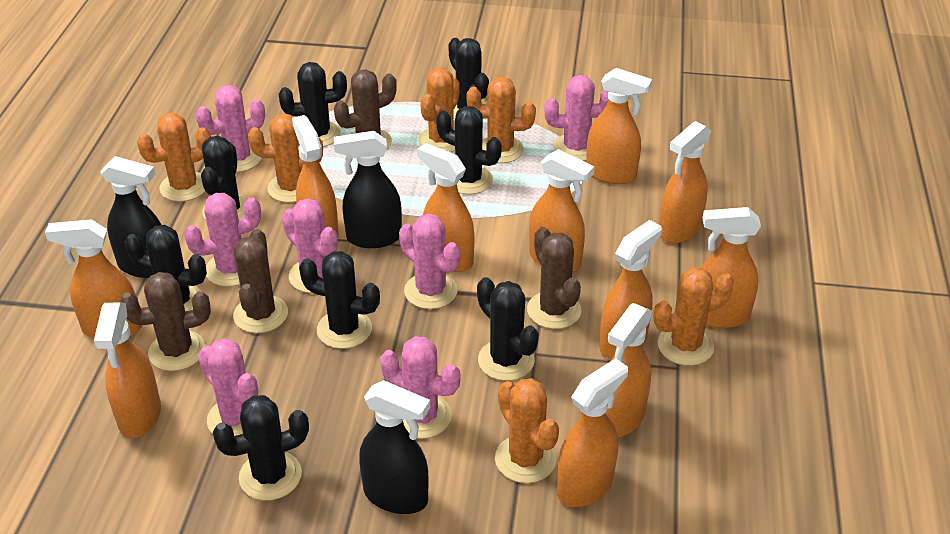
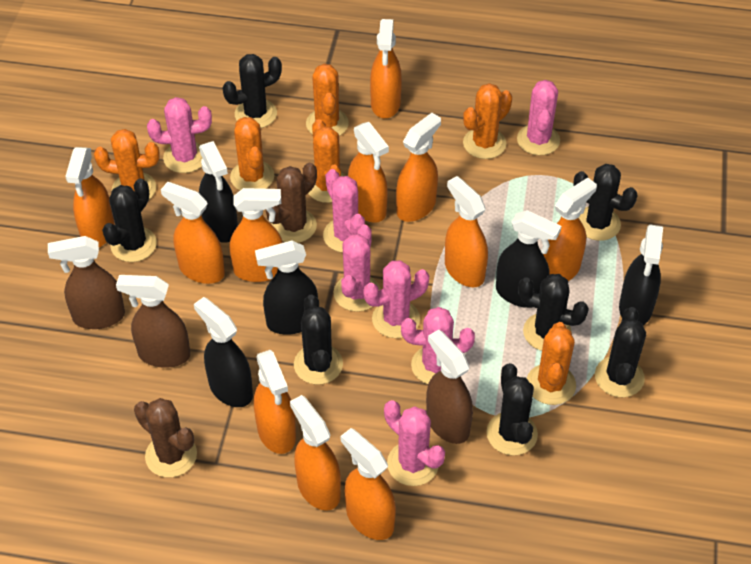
black cactus: 8 -> 7
black spray bottle: 3 -> 5
brown cactus: 4 -> 2
brown spray bottle: 0 -> 3

